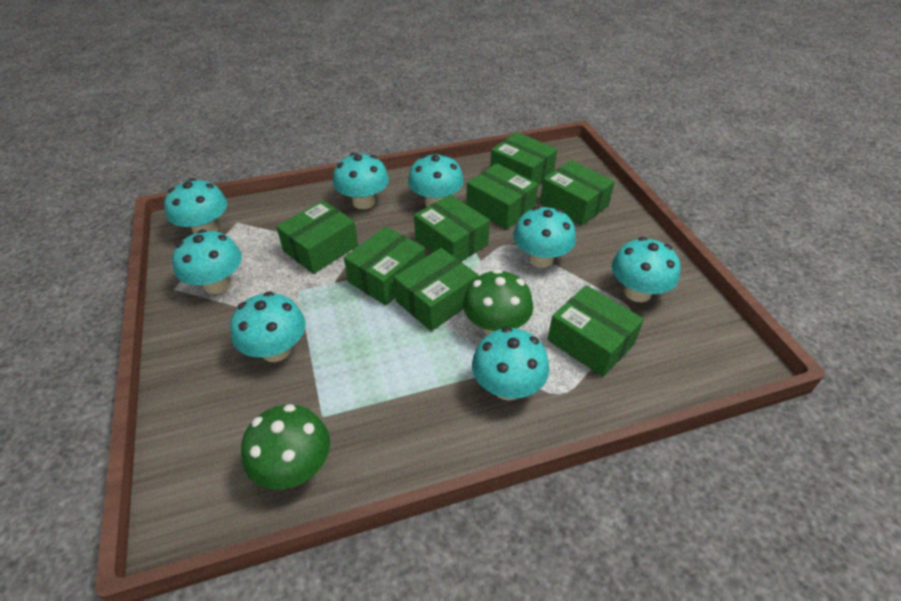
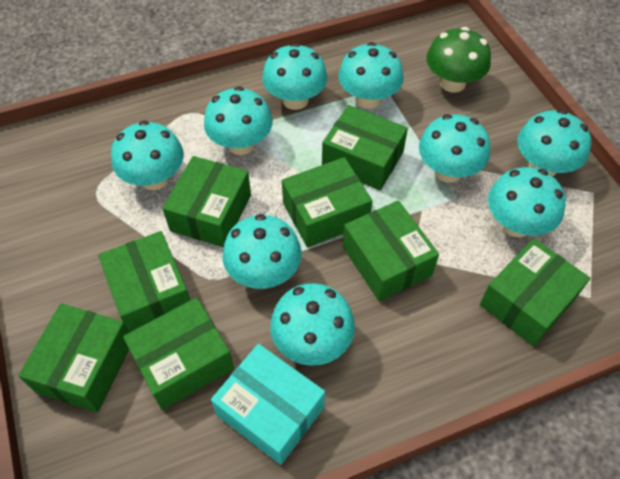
green mushroom: 2 -> 1
turquoise box: 0 -> 1
turquoise mushroom: 8 -> 9

